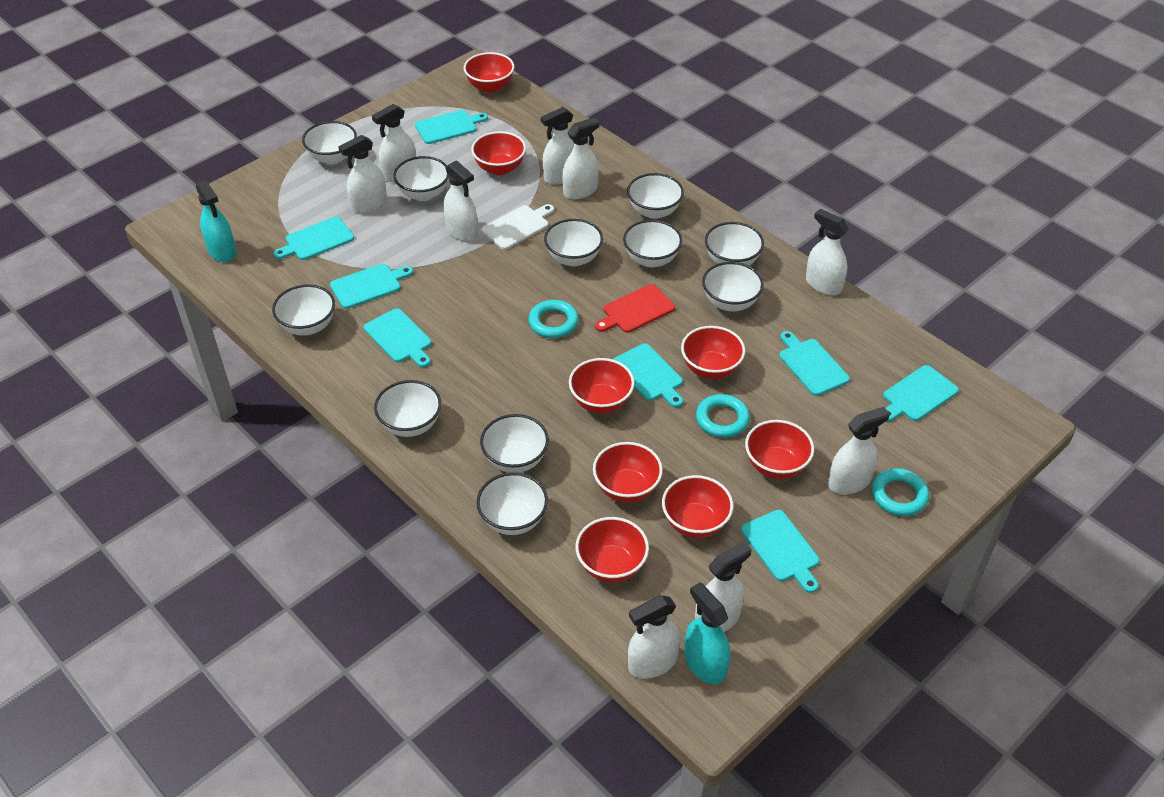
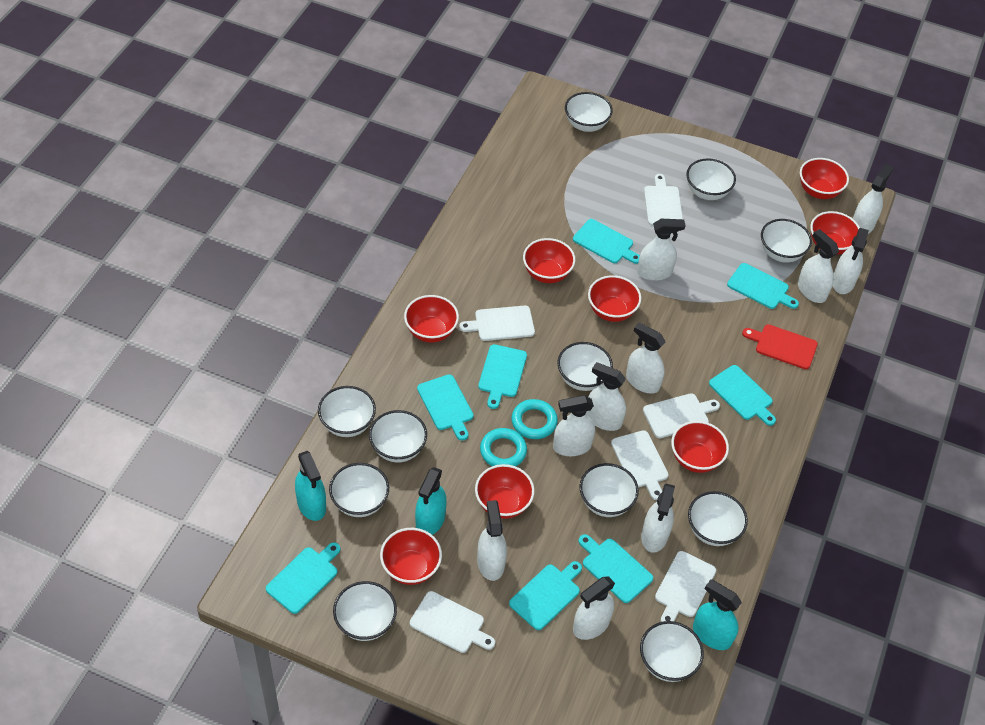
turquoise ring: 3 -> 2
turquoise spray bottle: 2 -> 3
white cutting board: 1 -> 6
white spray bottle: 9 -> 10

